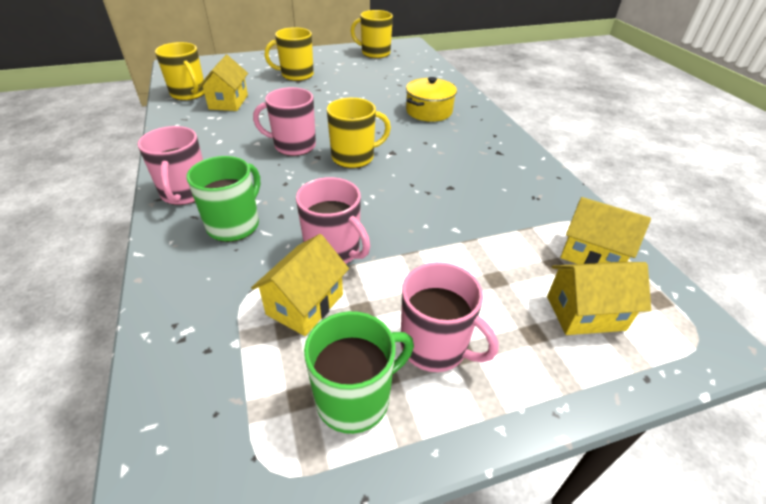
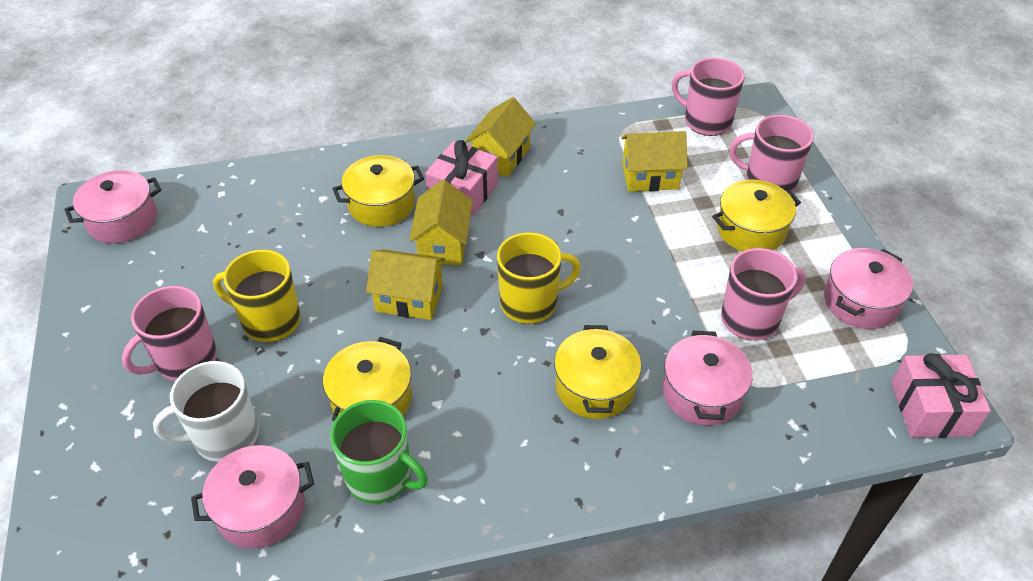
green mug: 2 -> 1
pink gift: 0 -> 2
pink pot: 0 -> 4
white mug: 0 -> 1
yellow mug: 4 -> 2
yellow pot: 1 -> 4

